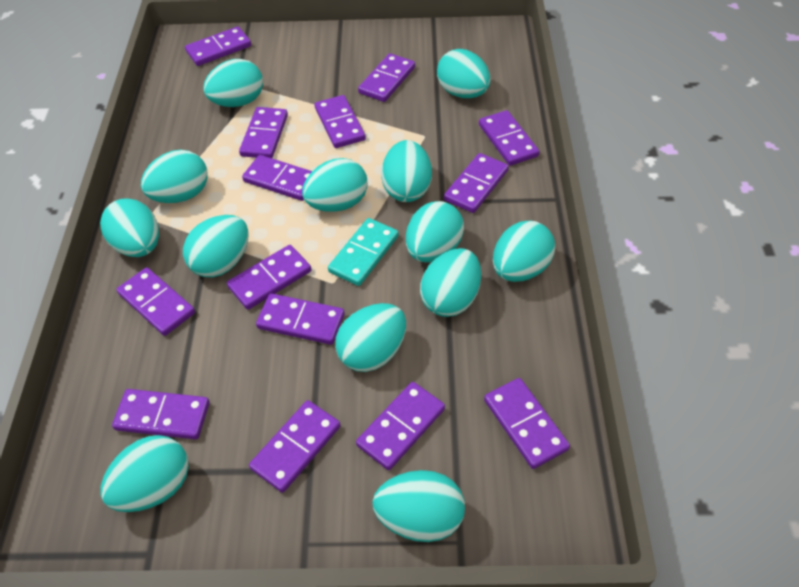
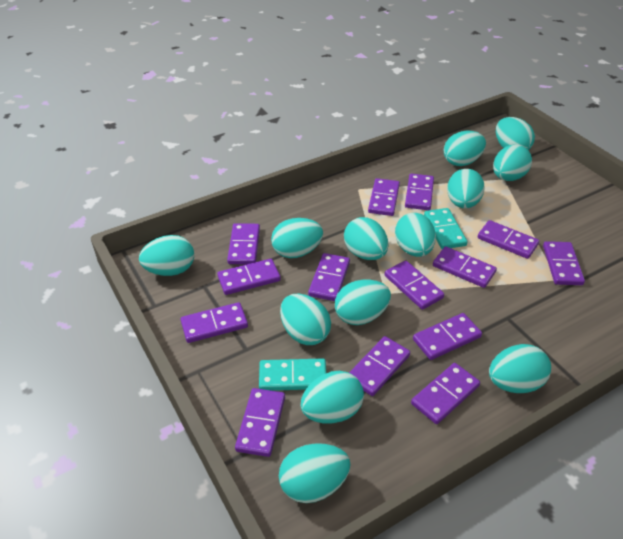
turquoise domino: 1 -> 2

